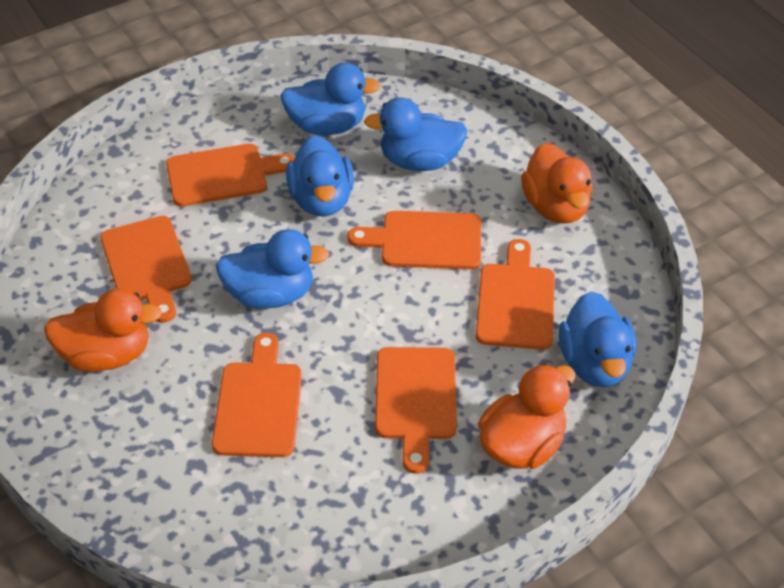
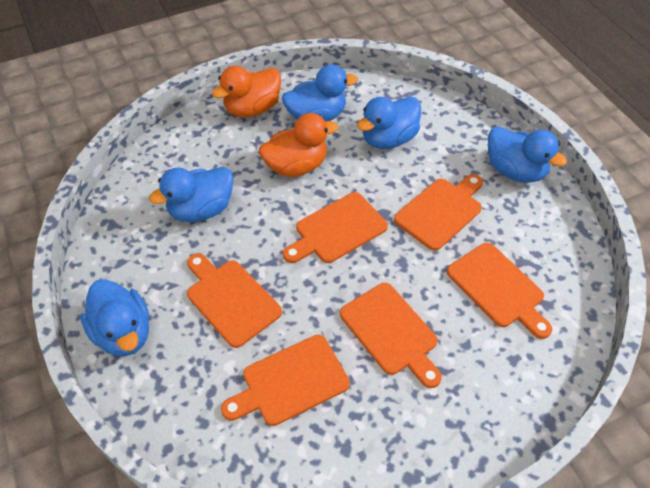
orange duck: 3 -> 2

